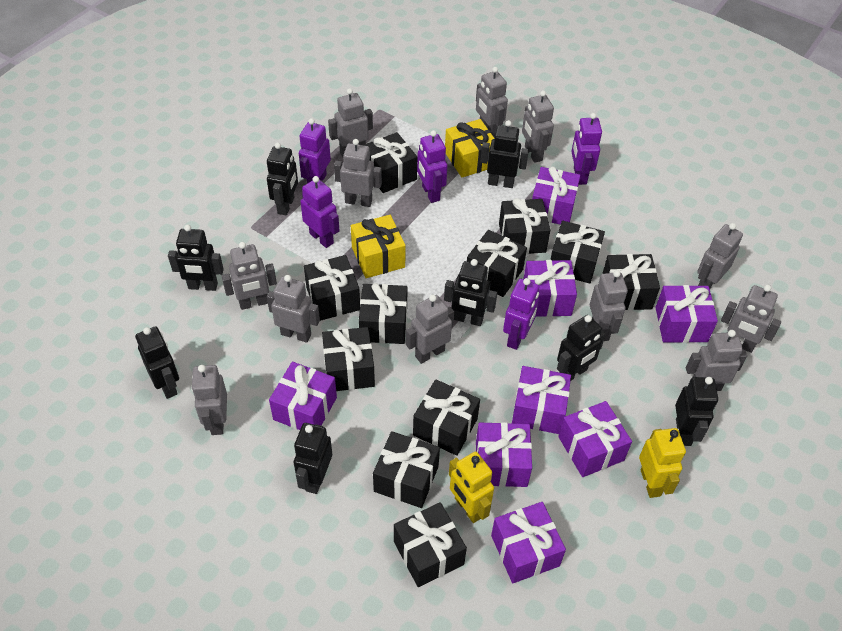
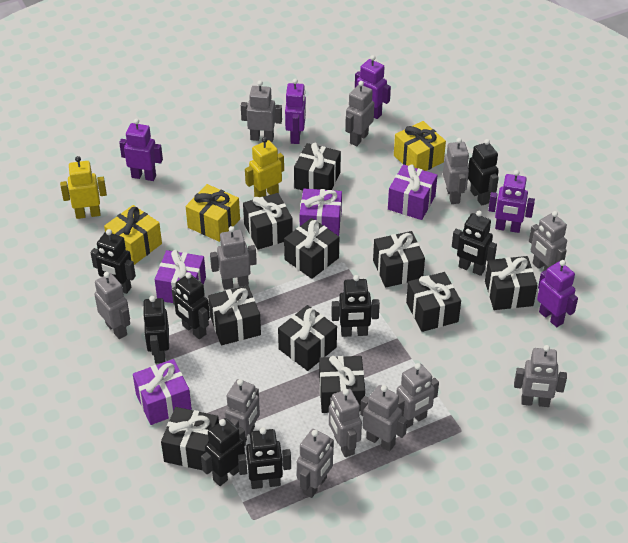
black gift: 11 -> 10
purple gift: 8 -> 4
yellow gift: 2 -> 3

